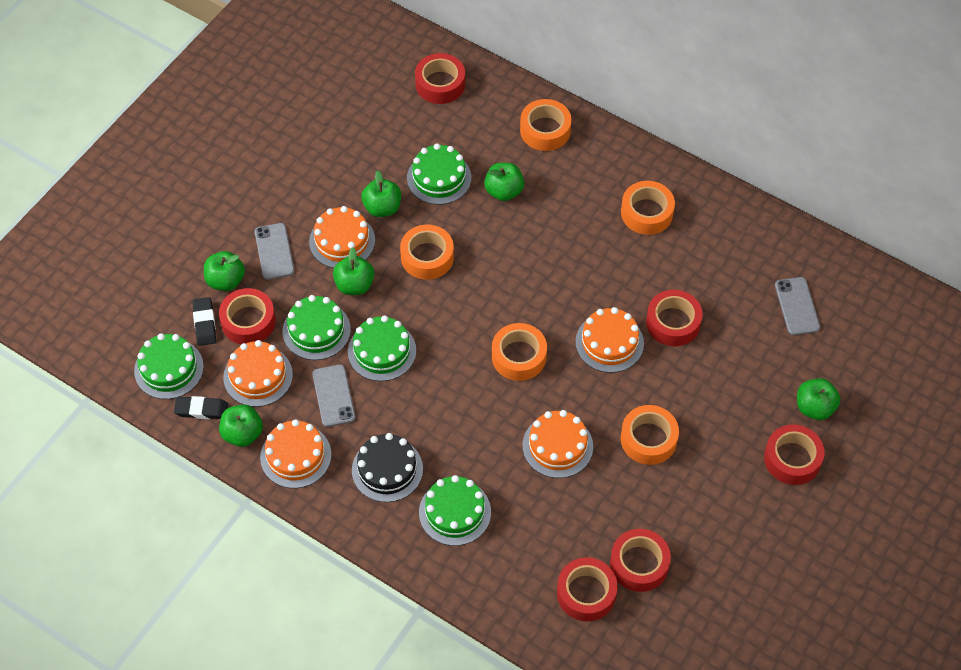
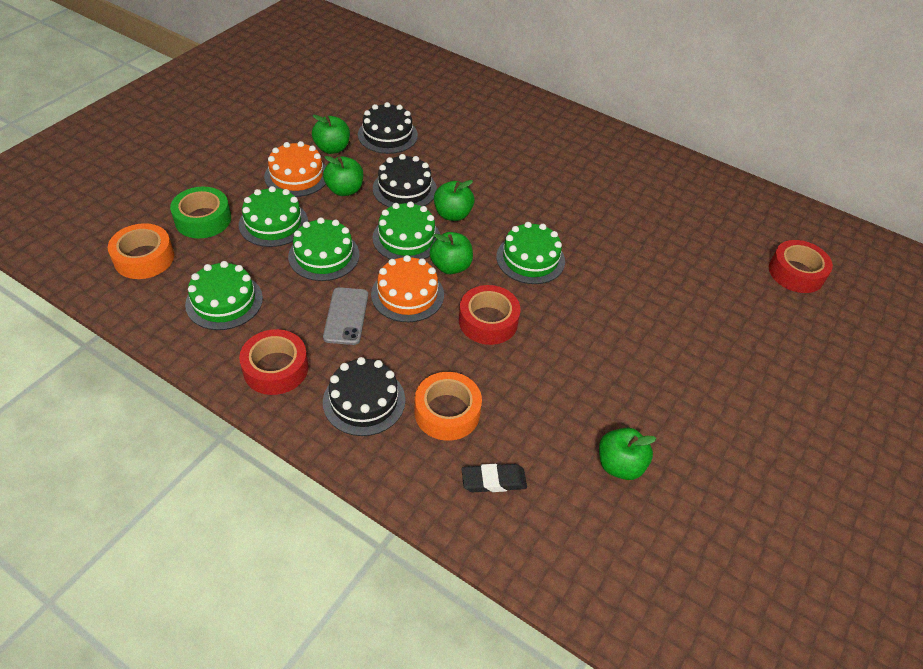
black cake: 1 -> 3
black eraser: 2 -> 1
green apple: 6 -> 5
green tape: 0 -> 1
grey phone: 3 -> 1
orange cake: 5 -> 2
orange tape: 5 -> 2
red tape: 6 -> 3

